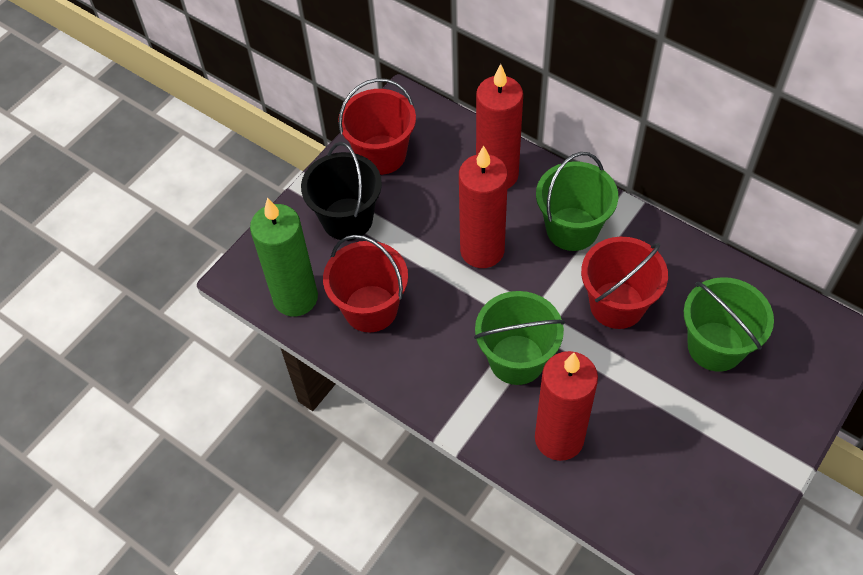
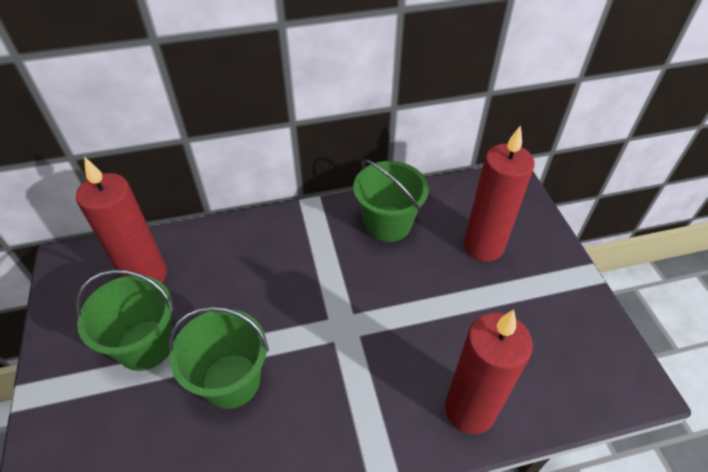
black bucket: 1 -> 0
green candle: 1 -> 0
red bucket: 3 -> 0

